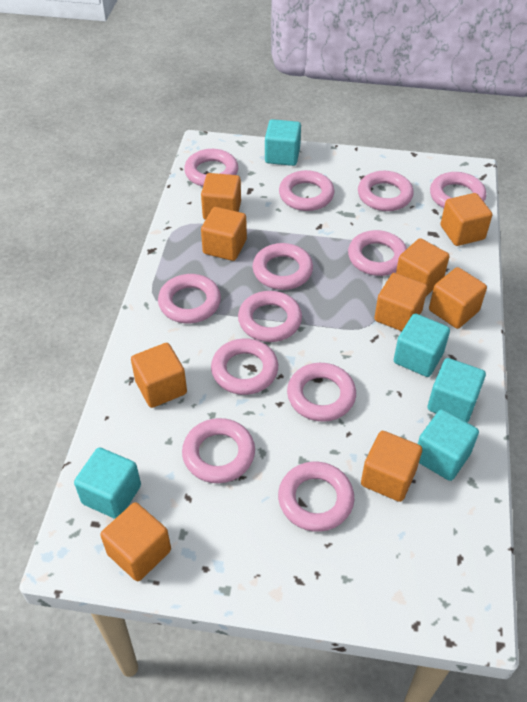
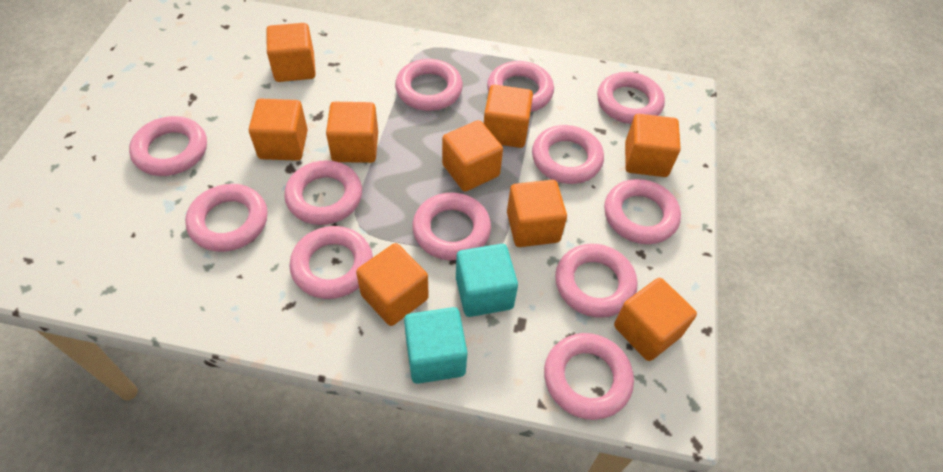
turquoise cube: 5 -> 2

